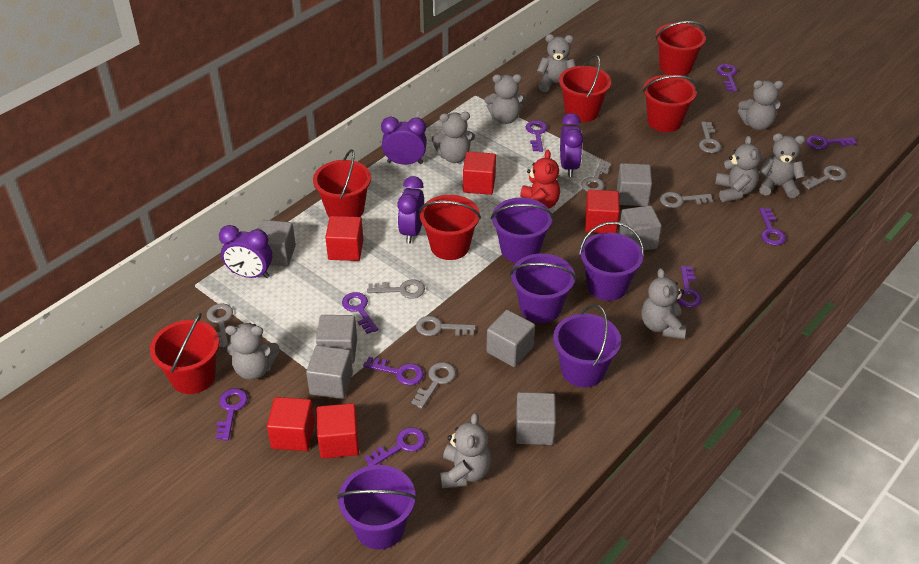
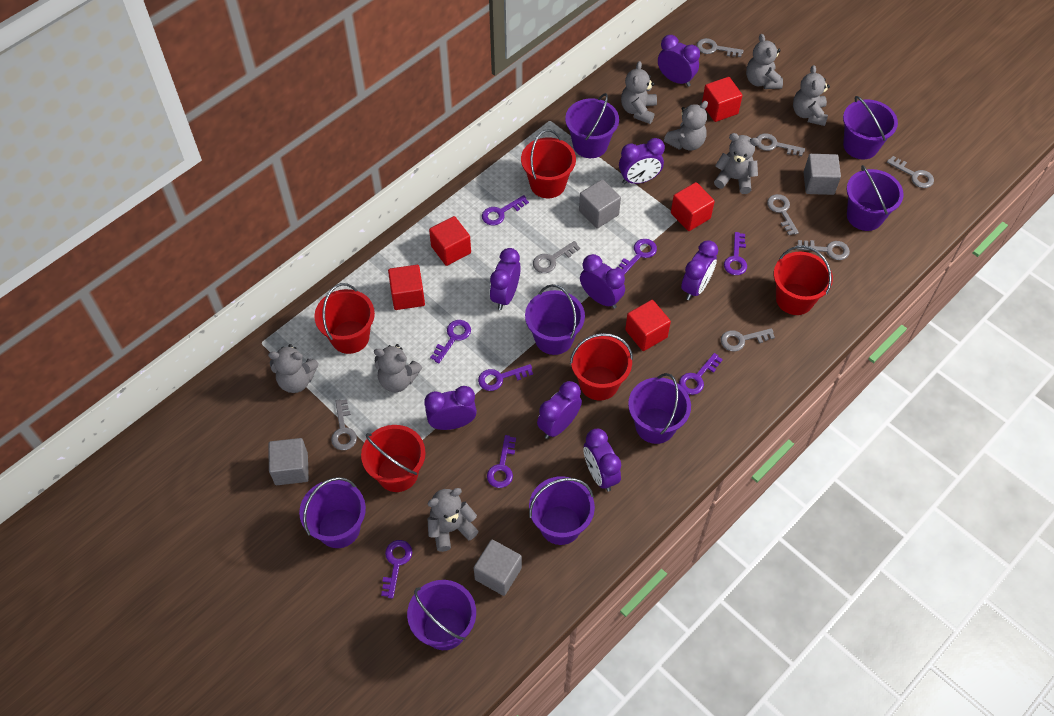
grey cube: 7 -> 4
grey teddy bear: 9 -> 8
purple bucket: 5 -> 8
purple clock: 4 -> 8
purple key: 9 -> 8
red bucket: 6 -> 5
red teddy bear: 1 -> 0

